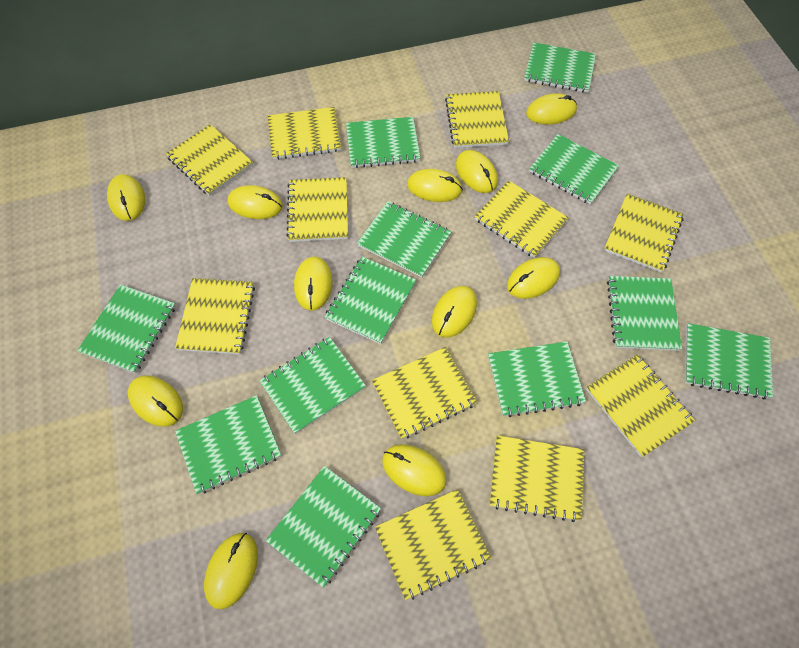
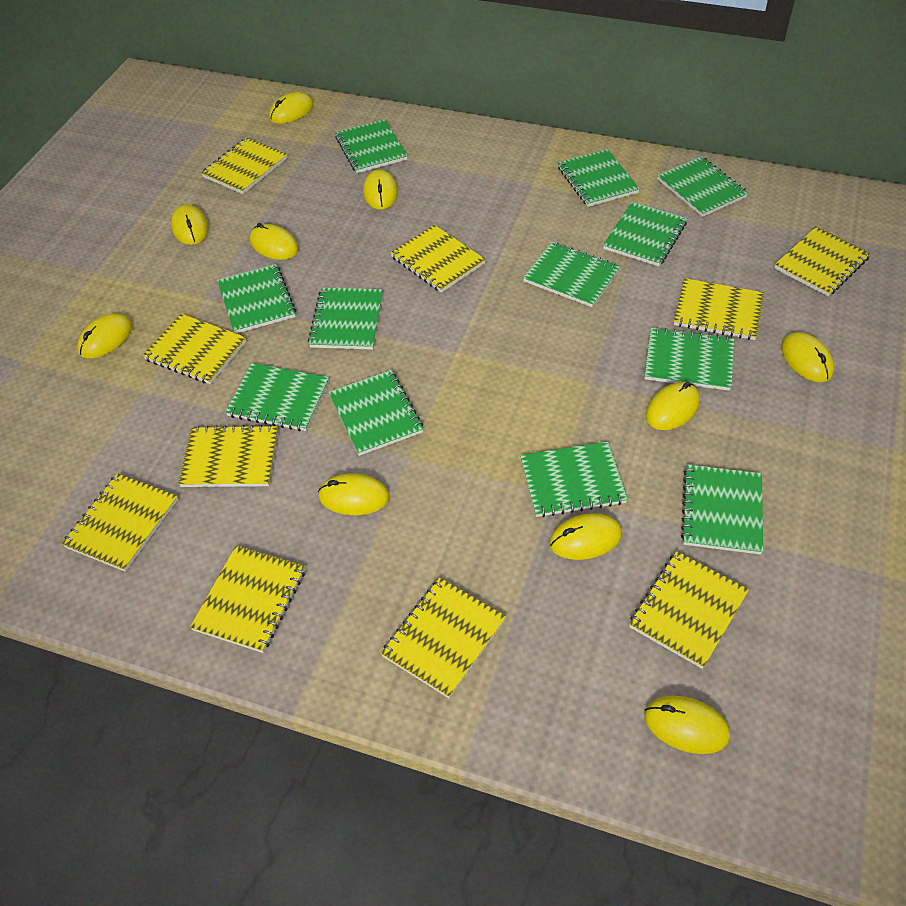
yellow mouse: 11 -> 10
yellow notebook: 11 -> 10

